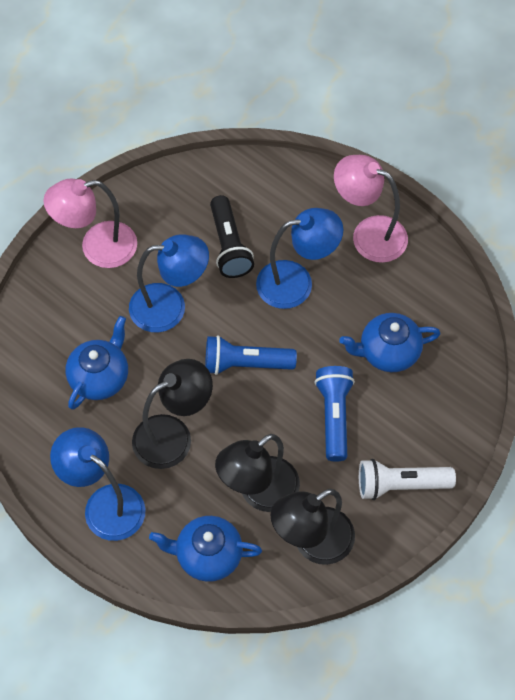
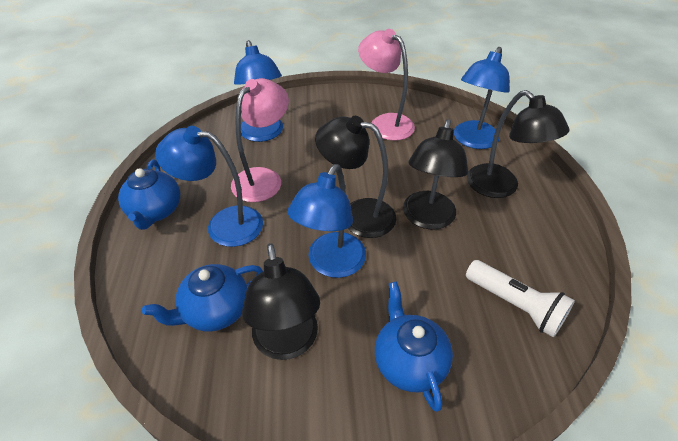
black flashlight: 1 -> 0
black lamp: 3 -> 4
blue flashlight: 2 -> 0
blue lamp: 3 -> 4

